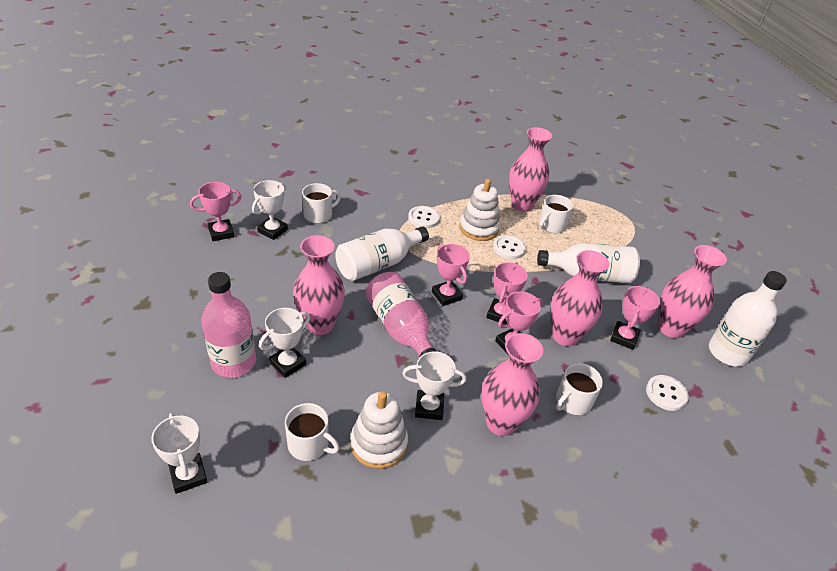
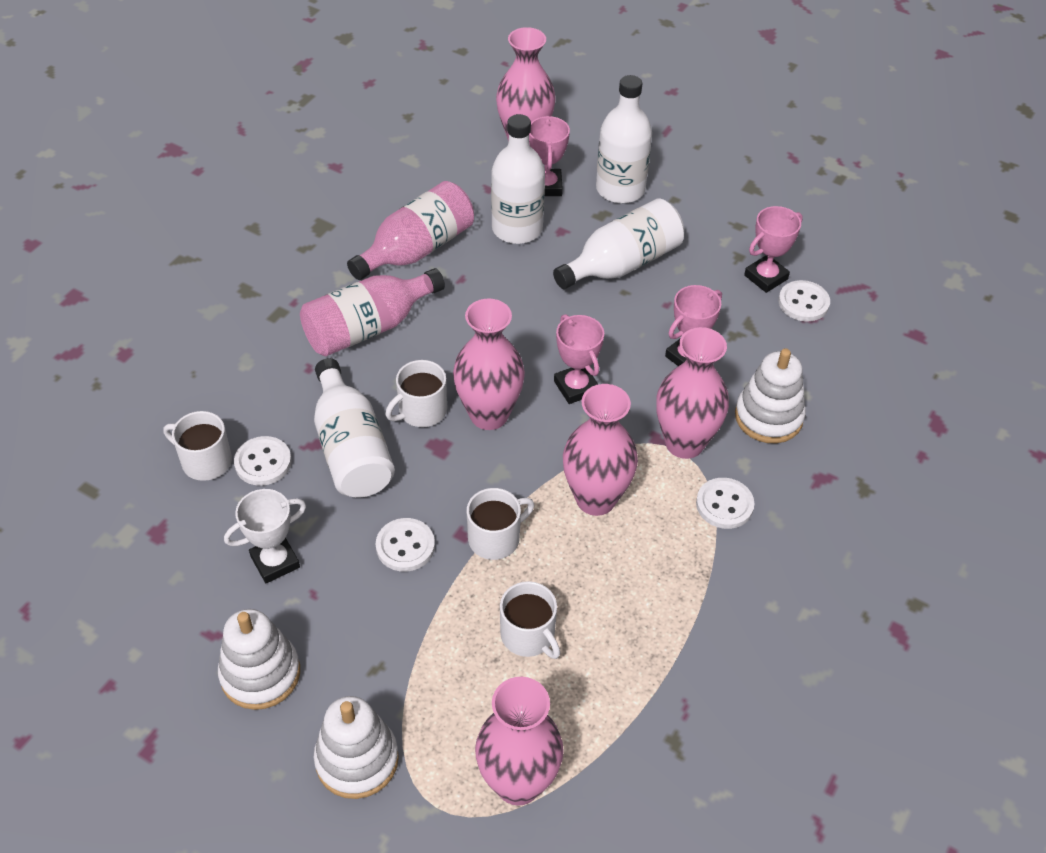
pink trophy: 5 -> 4
white bottle: 3 -> 4
white button: 3 -> 4
white stacking toy: 2 -> 3
white trophy: 4 -> 1

